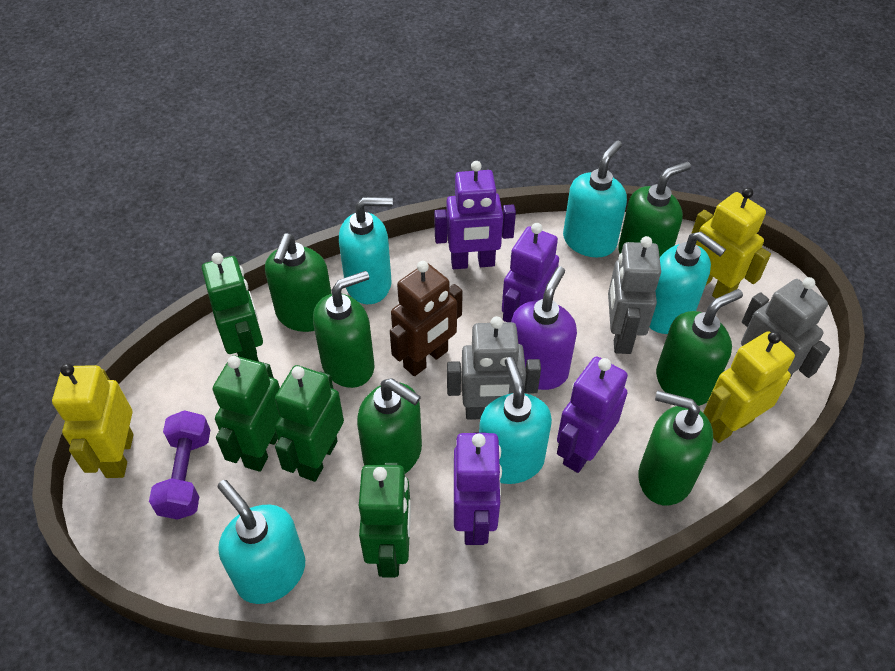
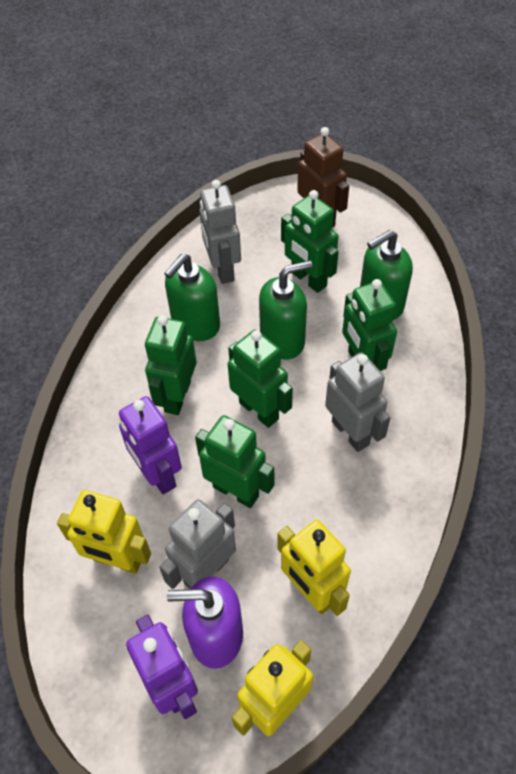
green robot: 4 -> 5
green soap dispenser: 6 -> 3
purple dumbbell: 1 -> 0
purple robot: 4 -> 2
turquoise soap dispenser: 5 -> 0

